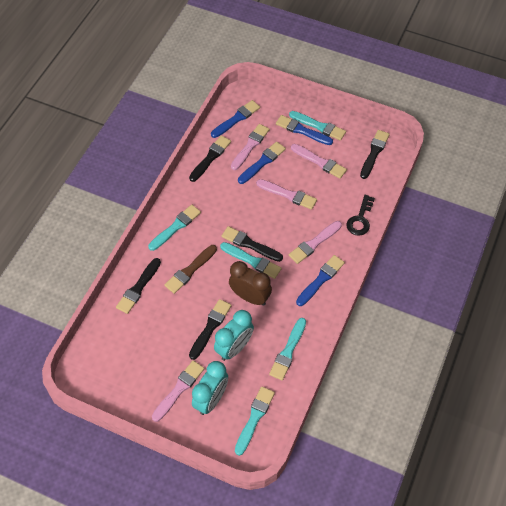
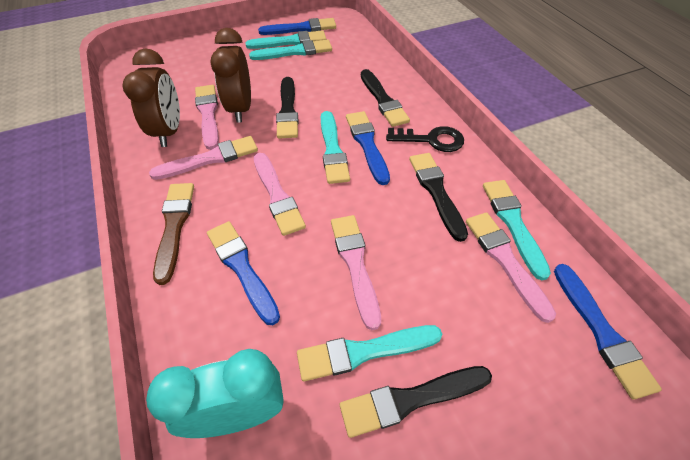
black brush: 5 -> 4
brown clock: 1 -> 2
turquoise clock: 2 -> 1

